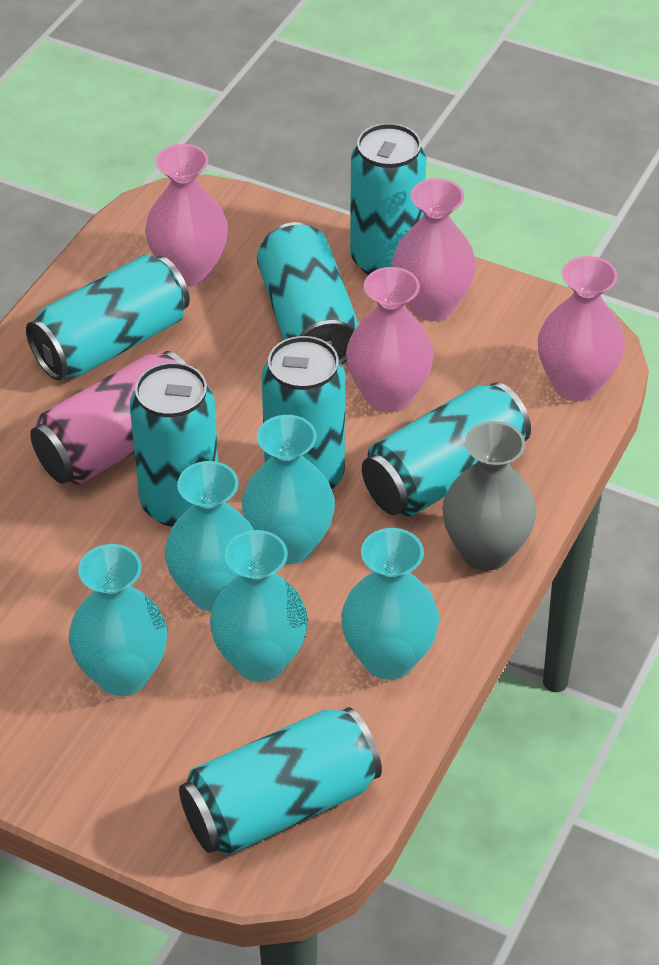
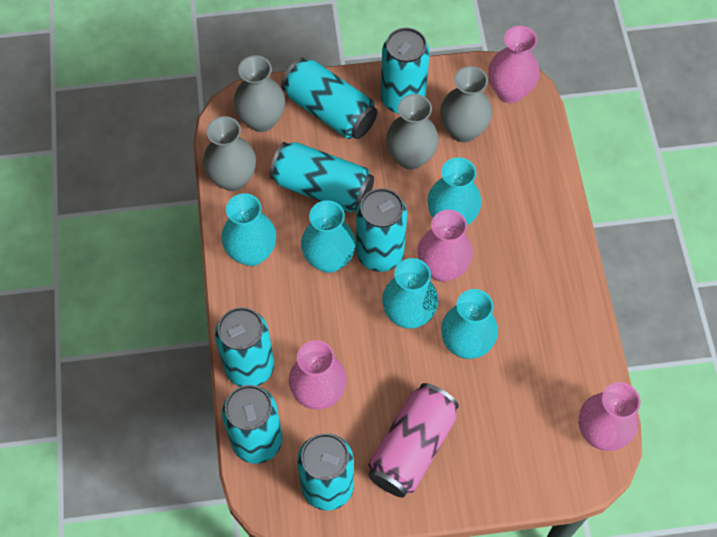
grey vase: 1 -> 4

